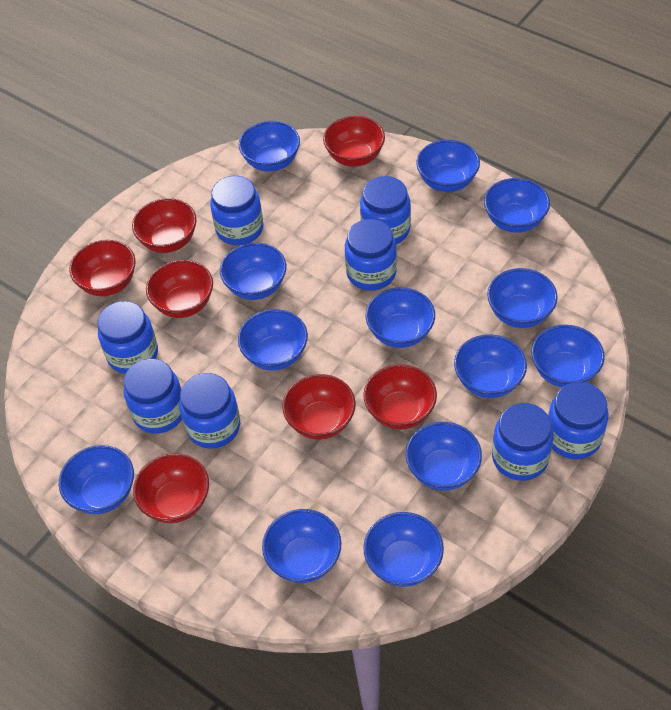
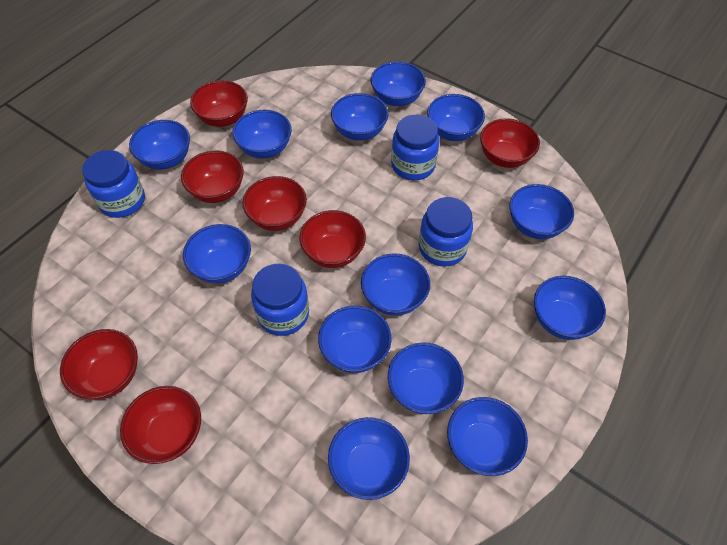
blue jar: 8 -> 4

